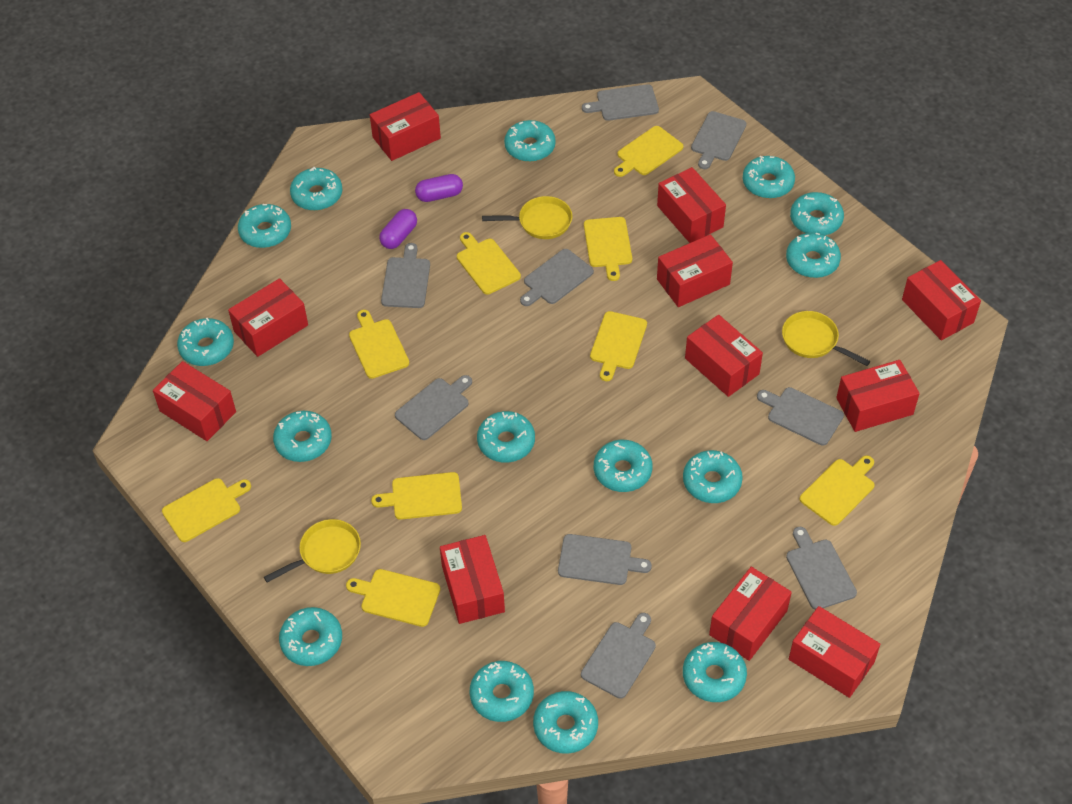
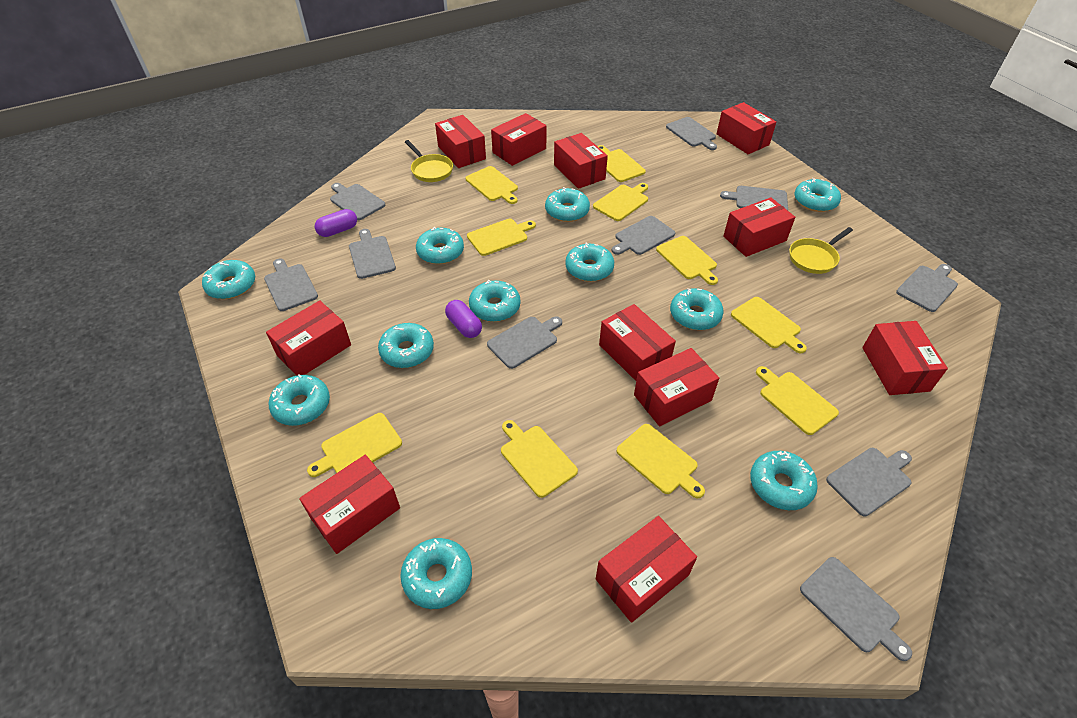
grey cutting board: 9 -> 10
turquoise donut: 15 -> 11
yellow cutting board: 9 -> 10
yellow pan: 3 -> 2

